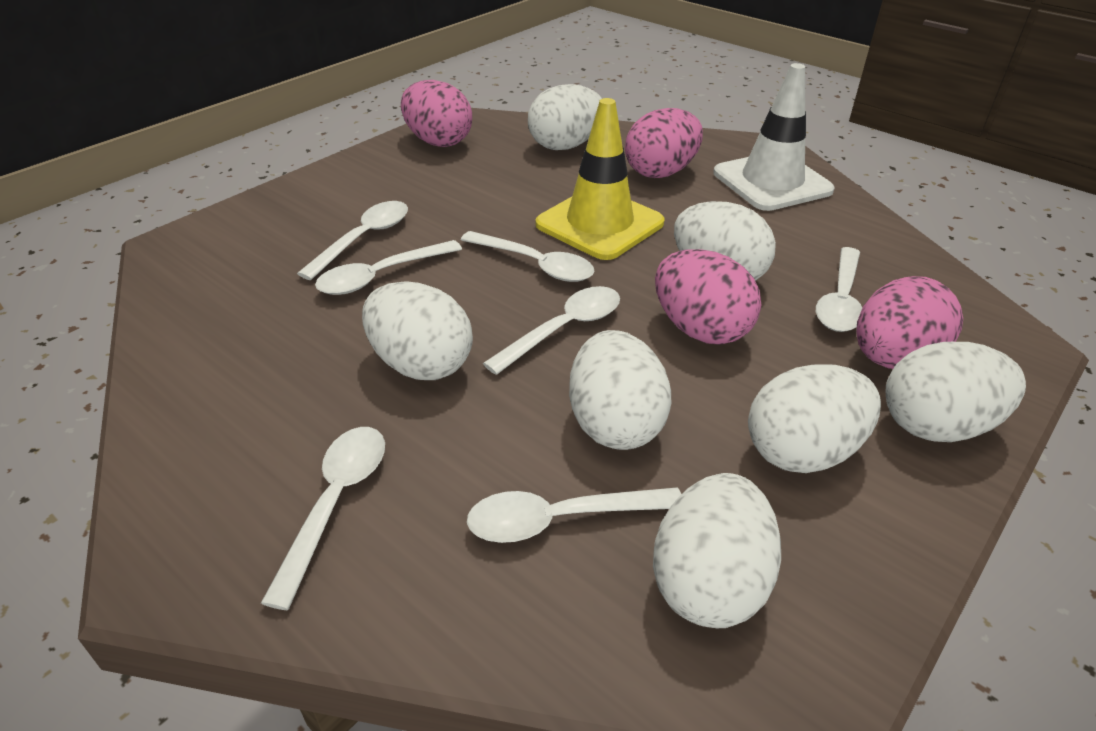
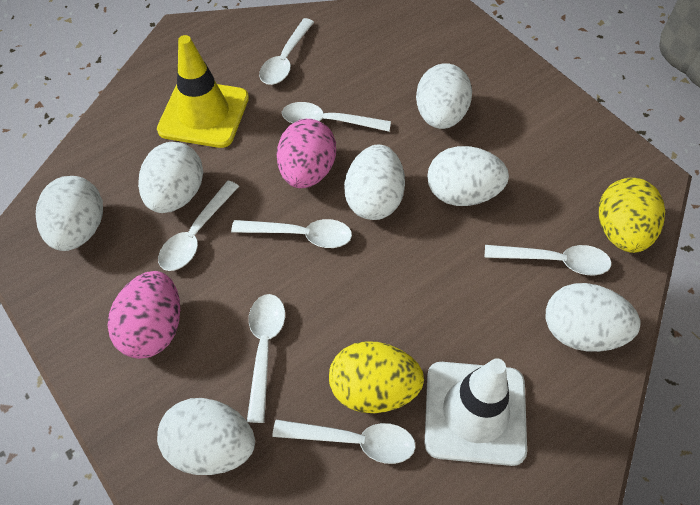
pink egg: 4 -> 2
yellow egg: 0 -> 2

